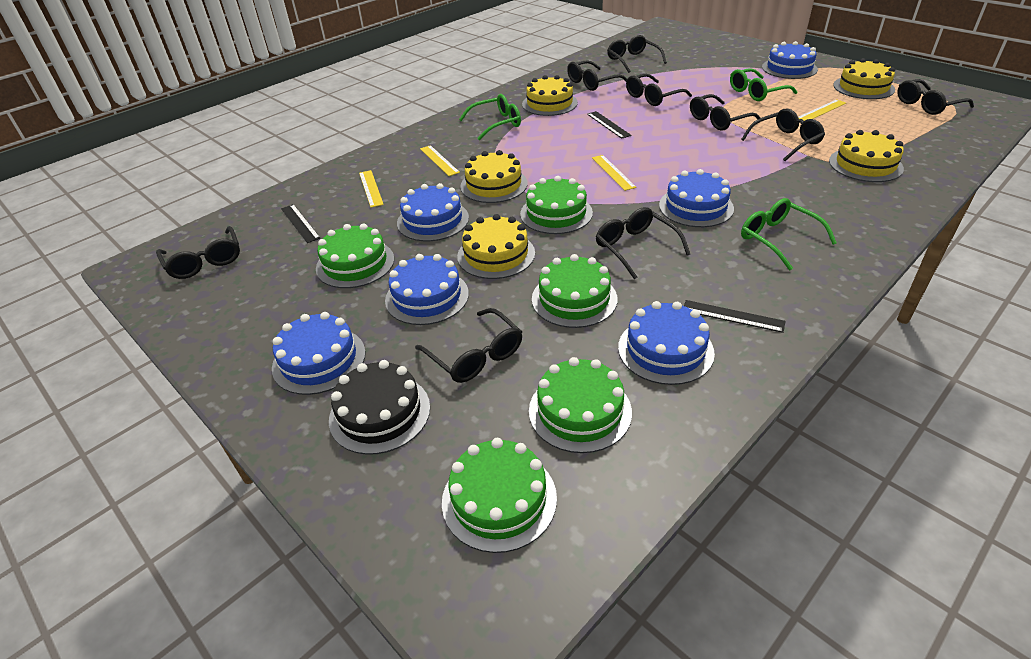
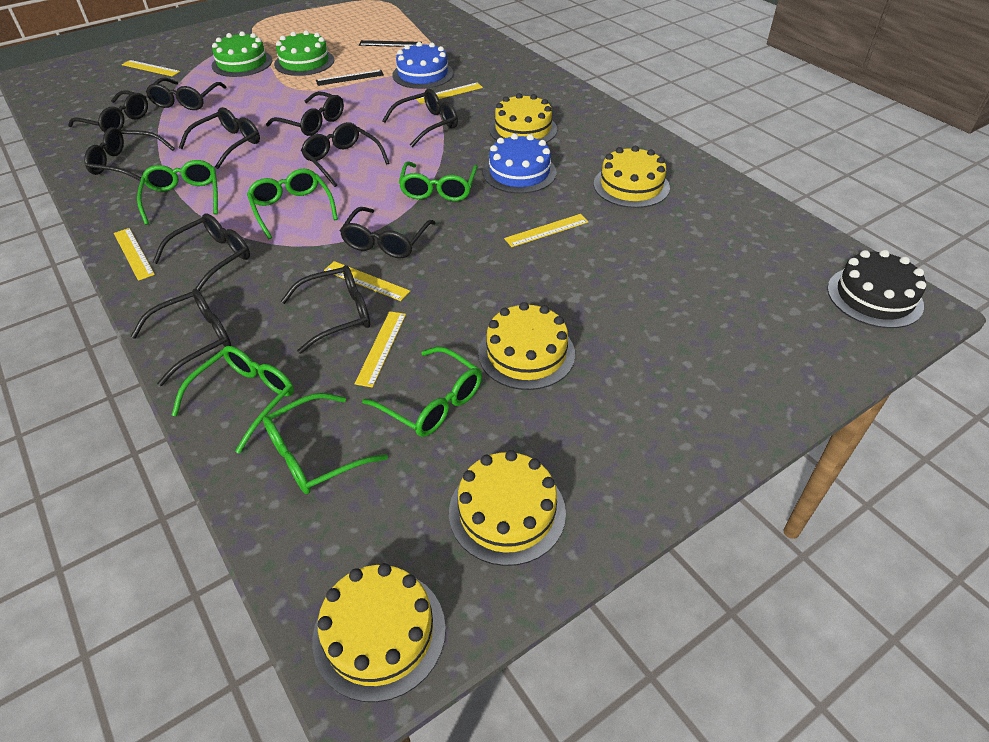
black glasses: 9 -> 11
black ruler: 3 -> 2
blue cake: 6 -> 2
green cake: 5 -> 2
green glasses: 3 -> 6
yellow ruler: 4 -> 6

